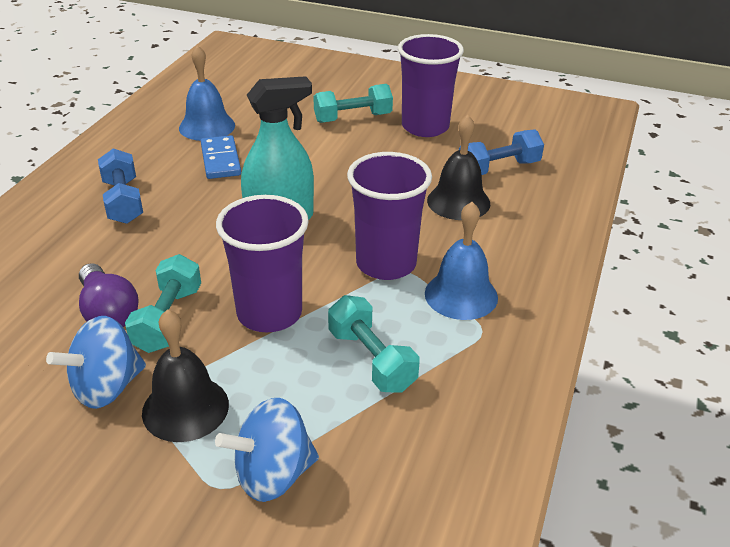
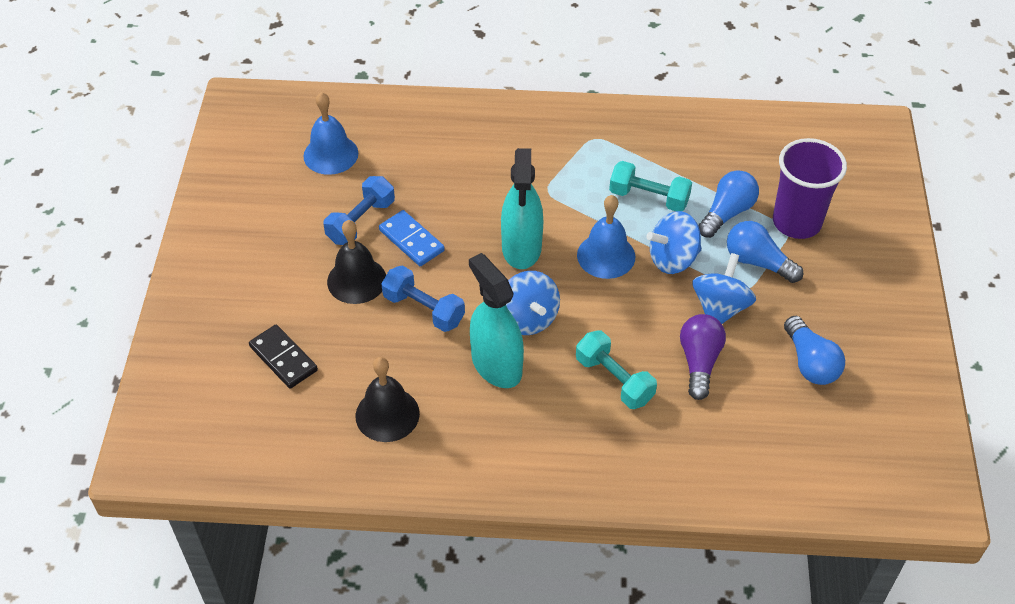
black domino: 0 -> 1
blue light bulb: 0 -> 3
blue spinning top: 2 -> 3
purple cup: 3 -> 1
turquoise dumbbell: 3 -> 2
turquoise spray bottle: 1 -> 2

